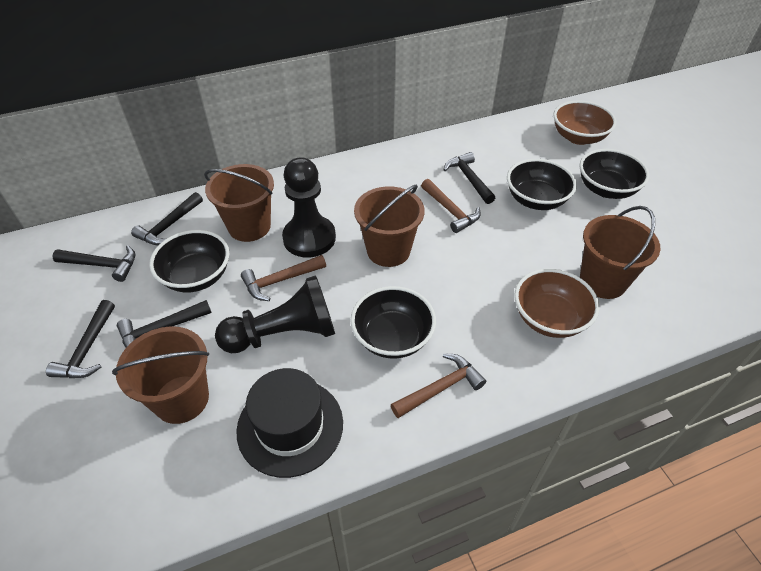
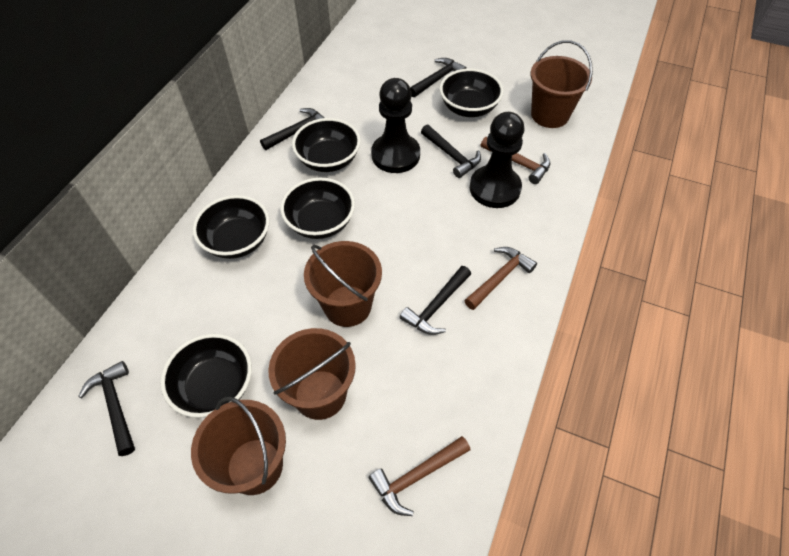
black bowl: 4 -> 5
black hat: 1 -> 0
brown bowl: 2 -> 0

